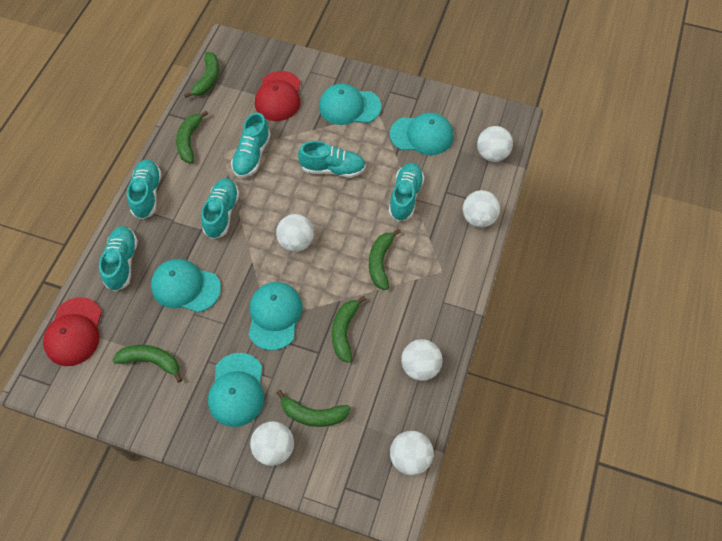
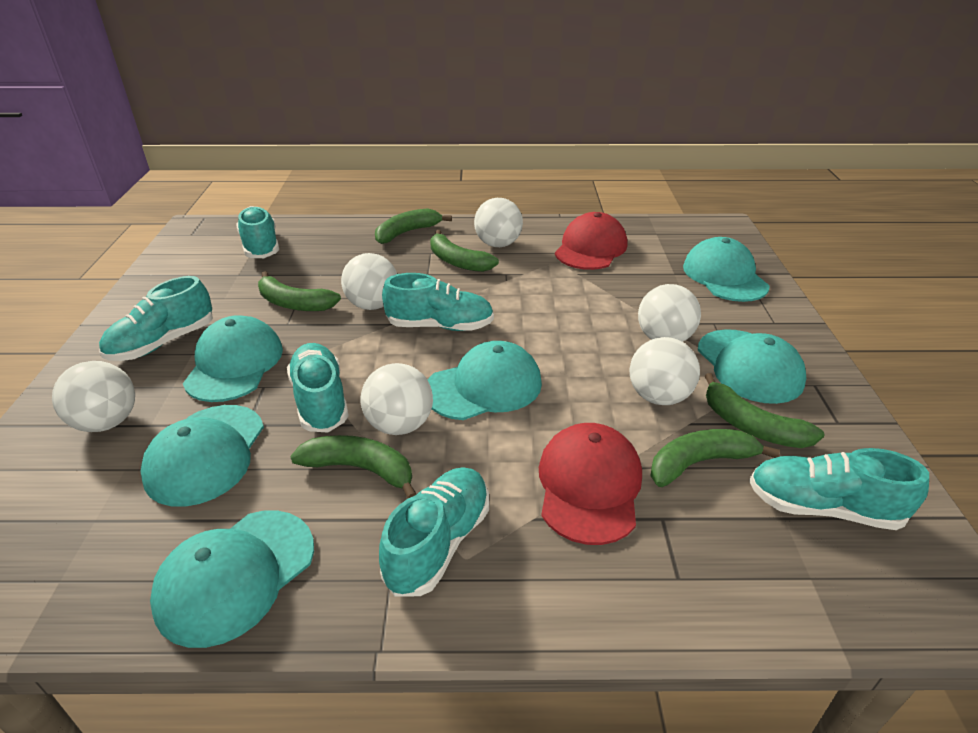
turquoise cap: 5 -> 6

